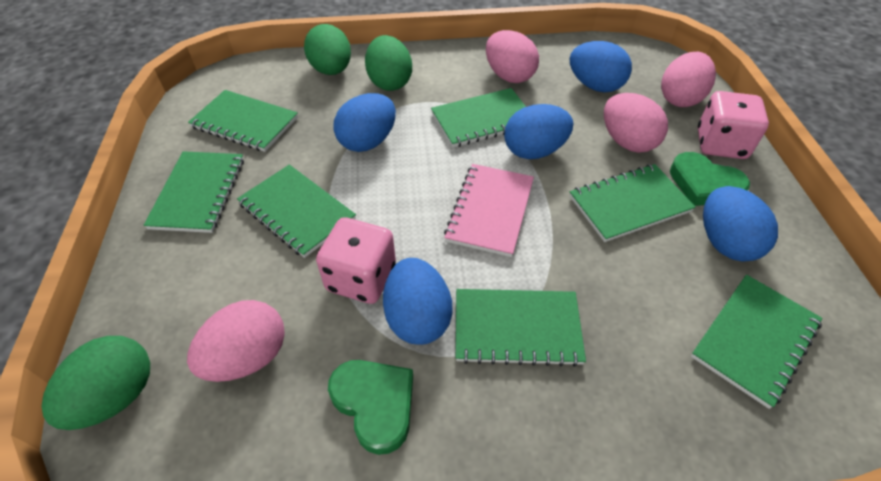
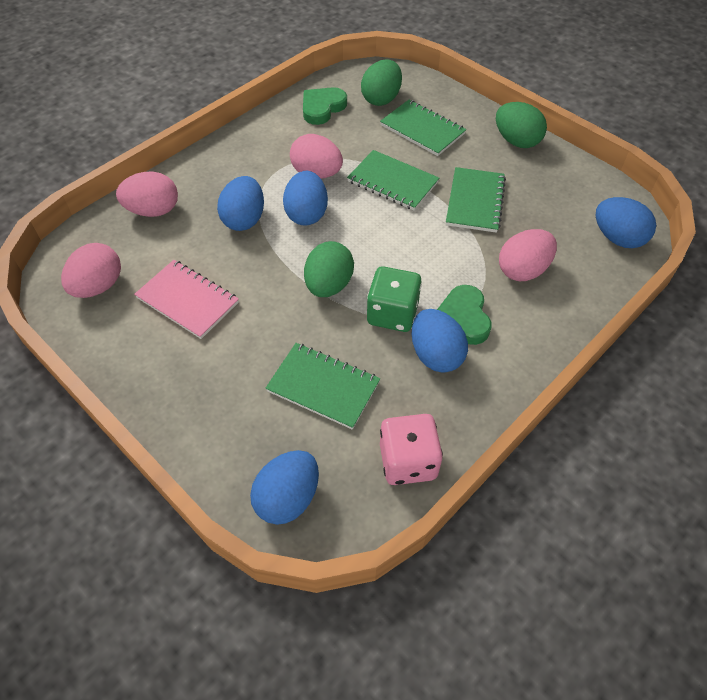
green dice: 0 -> 1
green notebook: 7 -> 4
pink dice: 2 -> 1

